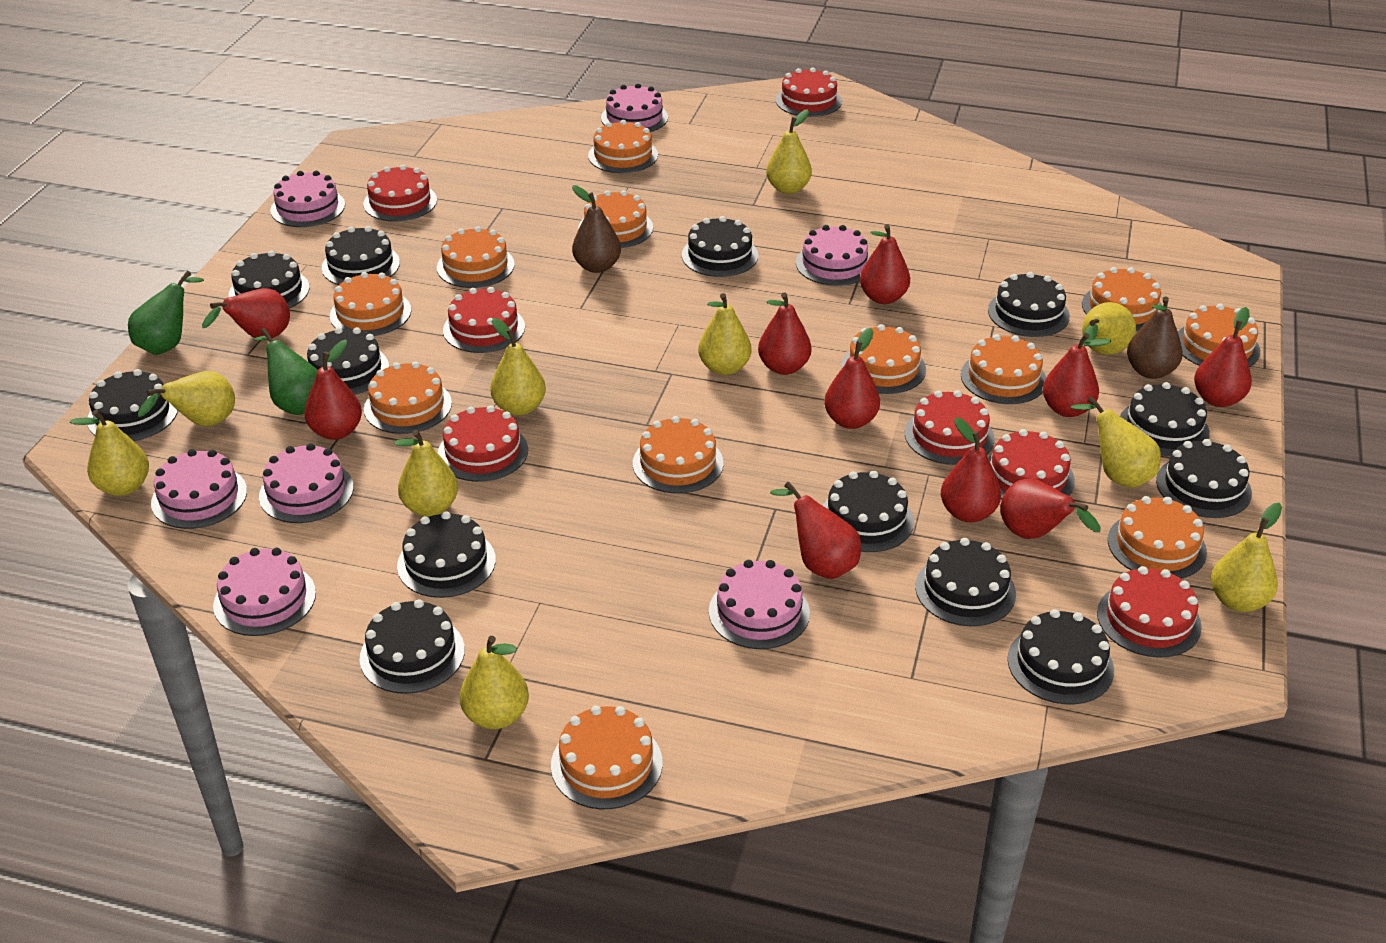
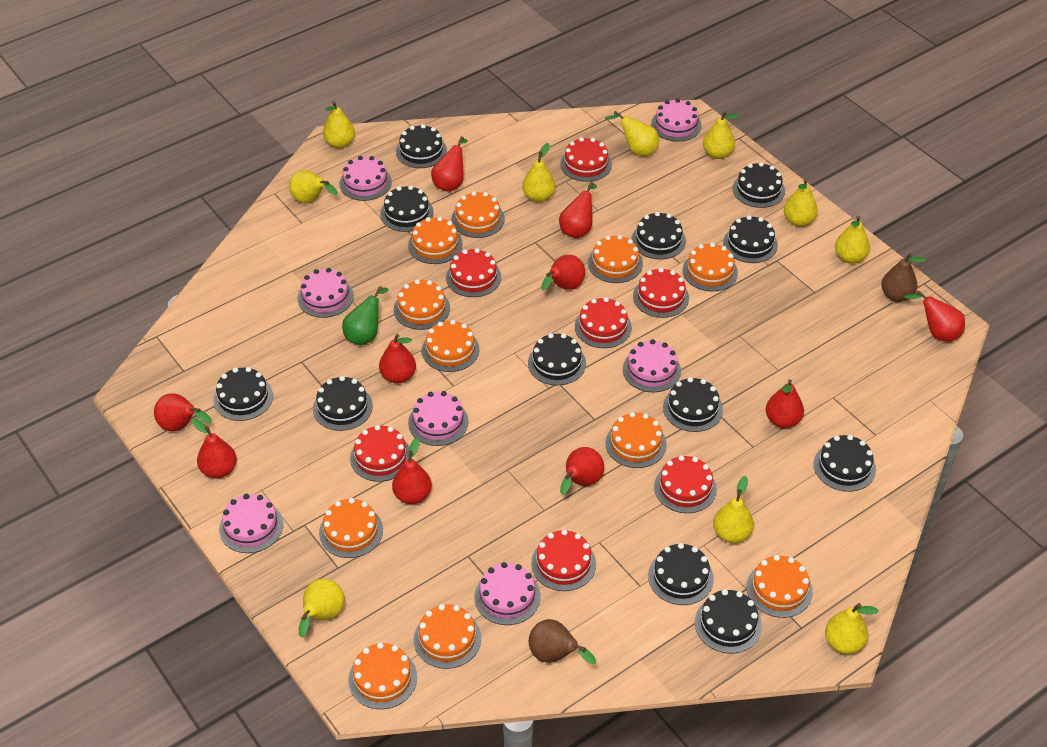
black cake: 13 -> 12
green pear: 2 -> 1
orange cake: 12 -> 11

